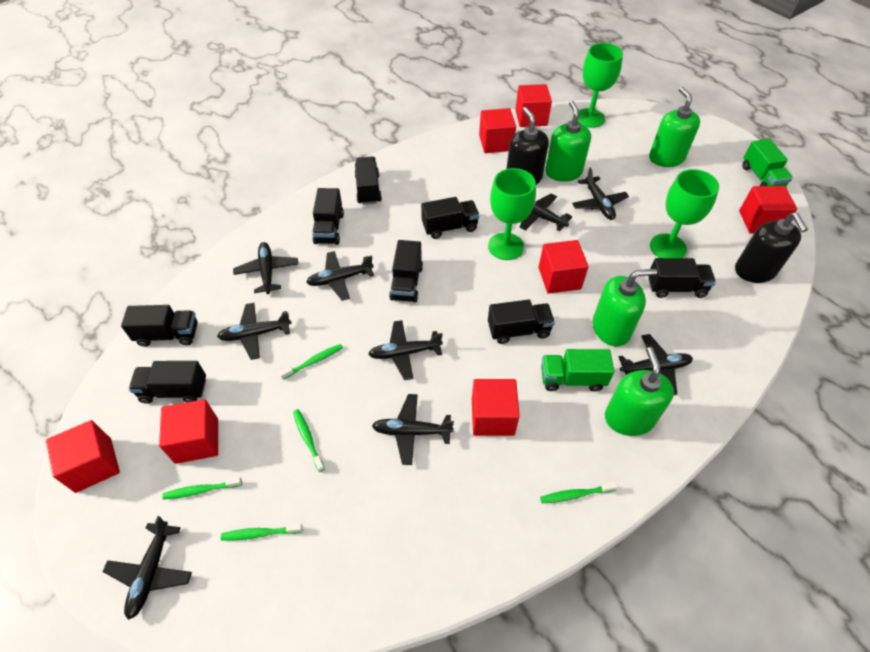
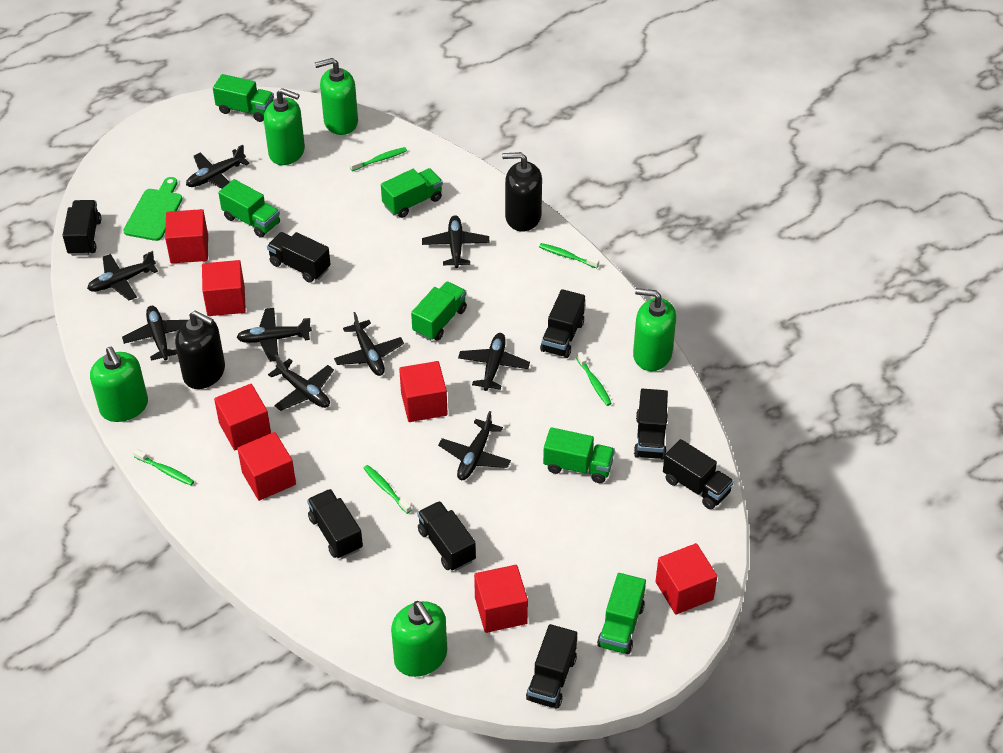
green cutting board: 0 -> 1
green goblet: 3 -> 0
green soap dispenser: 4 -> 5
green truck: 2 -> 6

